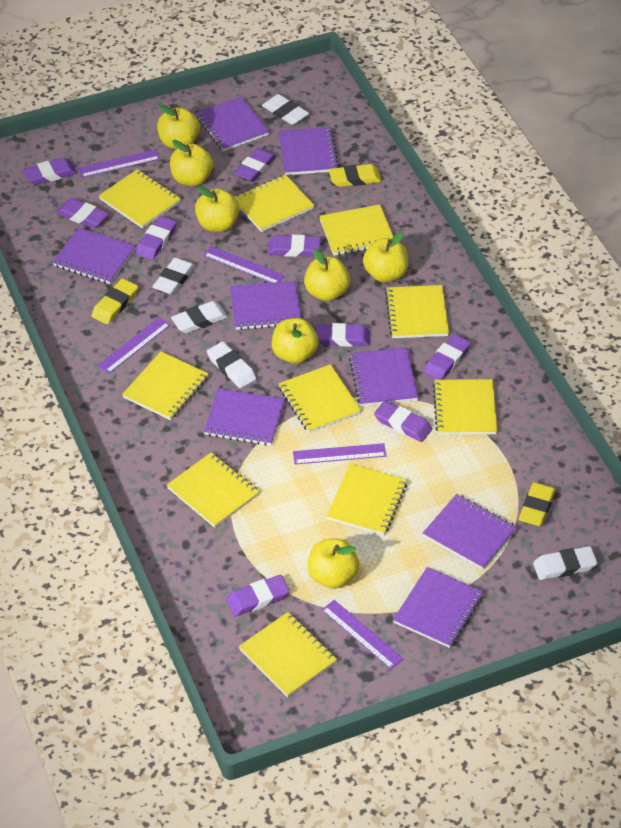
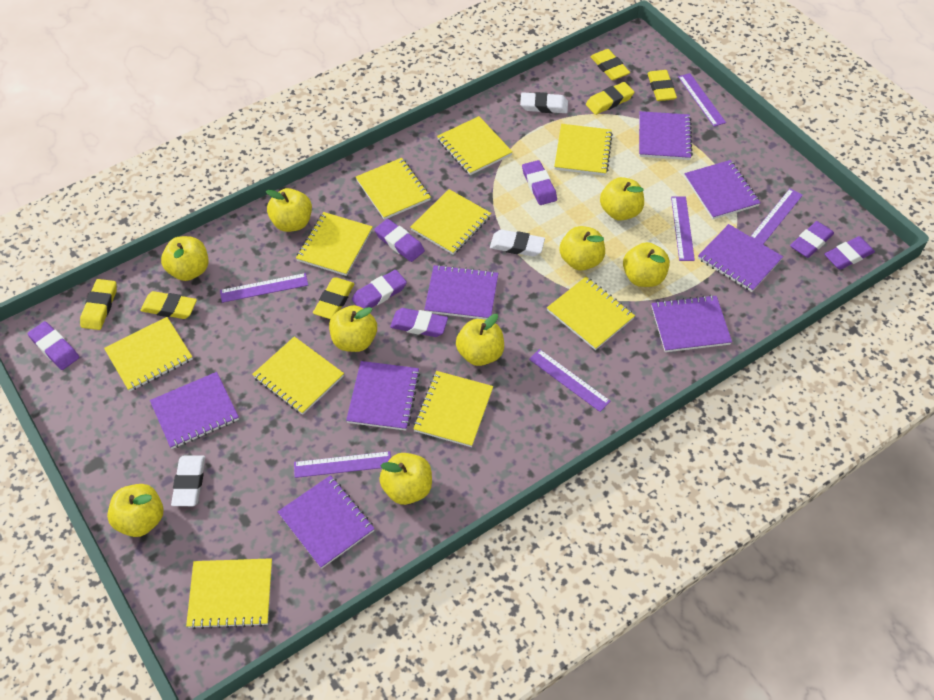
purple eraser: 9 -> 7
purple ruler: 5 -> 6
white eraser: 5 -> 3
yellow apple: 7 -> 9
yellow eraser: 3 -> 6

